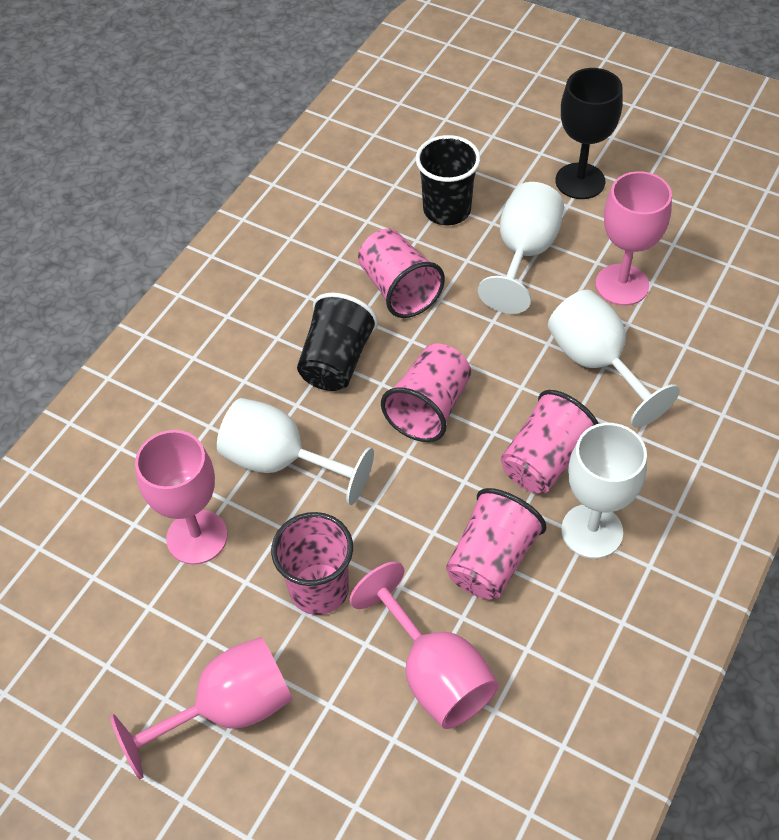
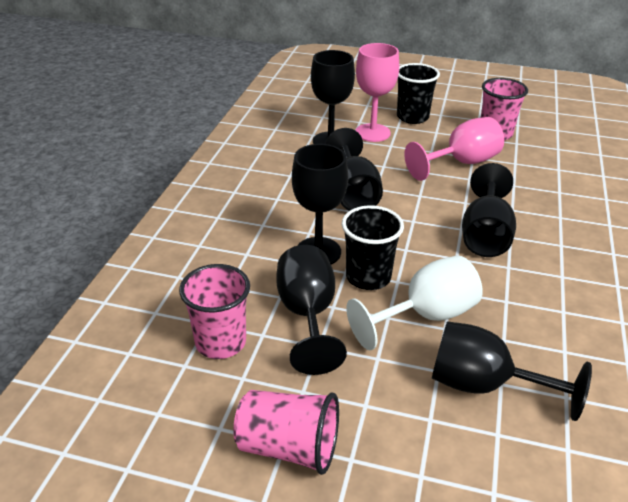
black goblet: 1 -> 6
pink cup: 5 -> 3
pink goblet: 4 -> 2
white goblet: 4 -> 1

